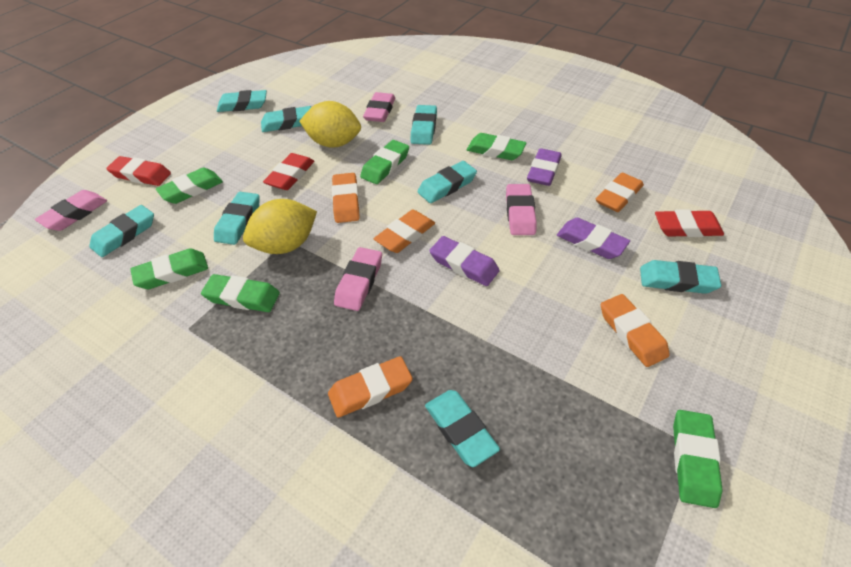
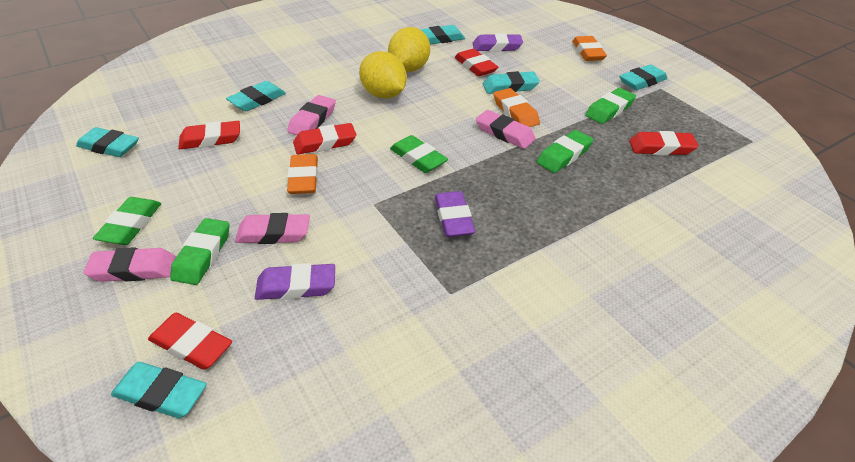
green eraser: 6 -> 5
orange eraser: 5 -> 3
red eraser: 3 -> 5
turquoise eraser: 8 -> 6

